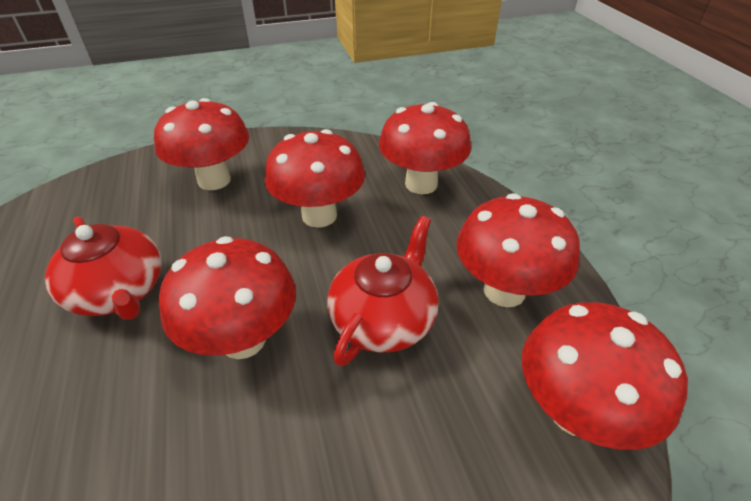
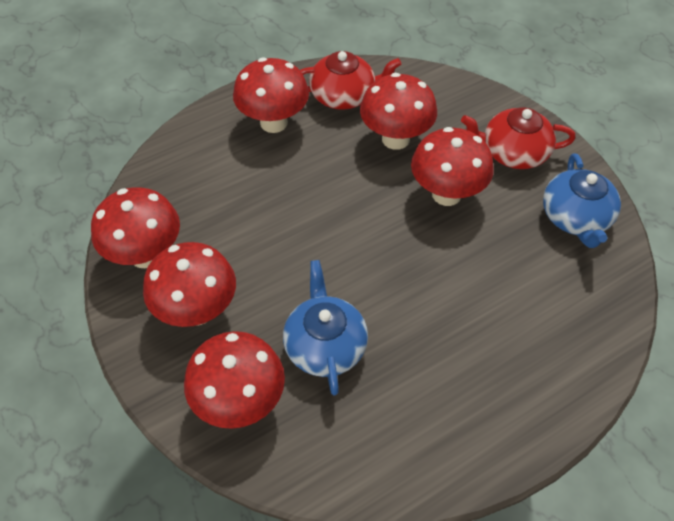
blue teapot: 0 -> 2

